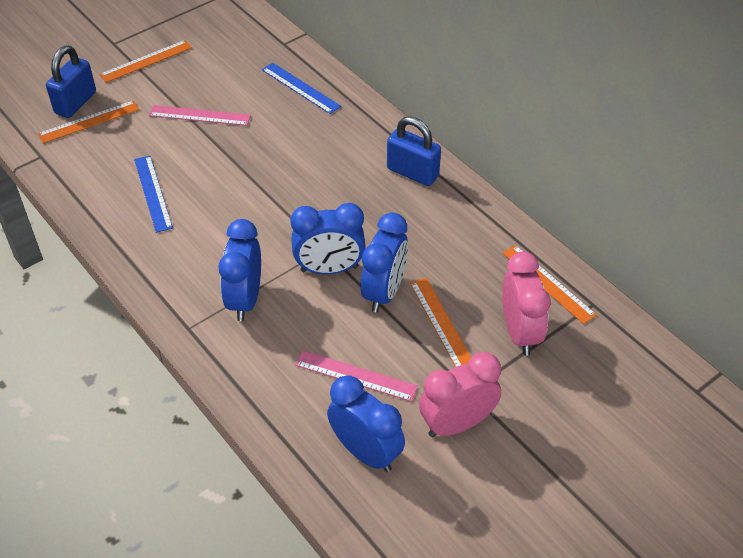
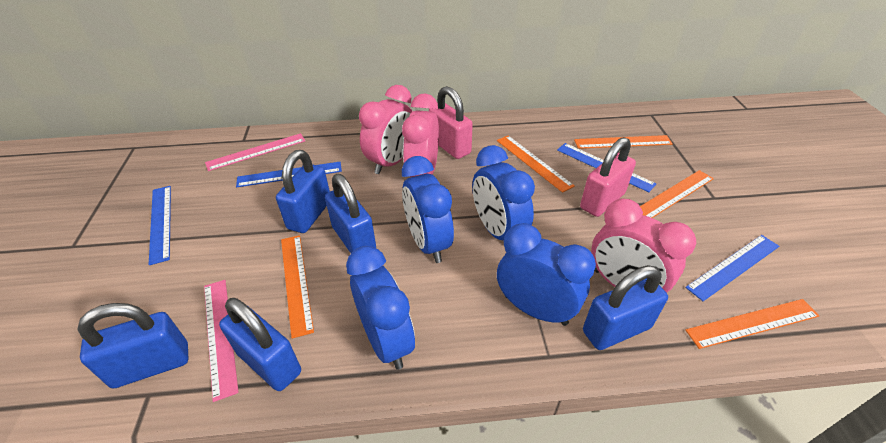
blue padlock: 2 -> 5
blue ruler: 2 -> 4
orange ruler: 4 -> 5
pink clock: 2 -> 3
pink padlock: 0 -> 2

